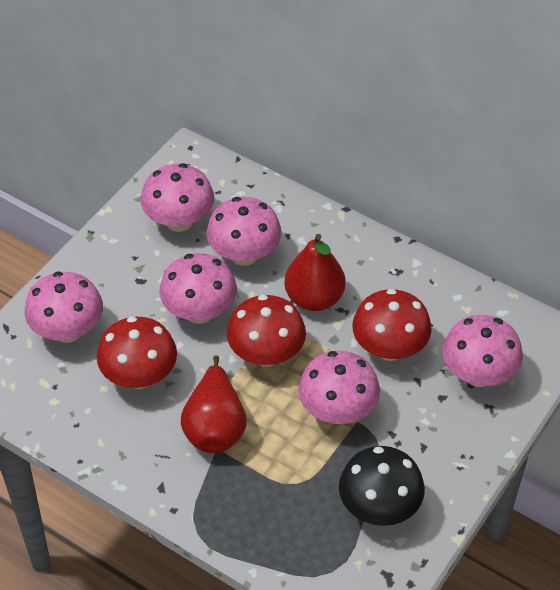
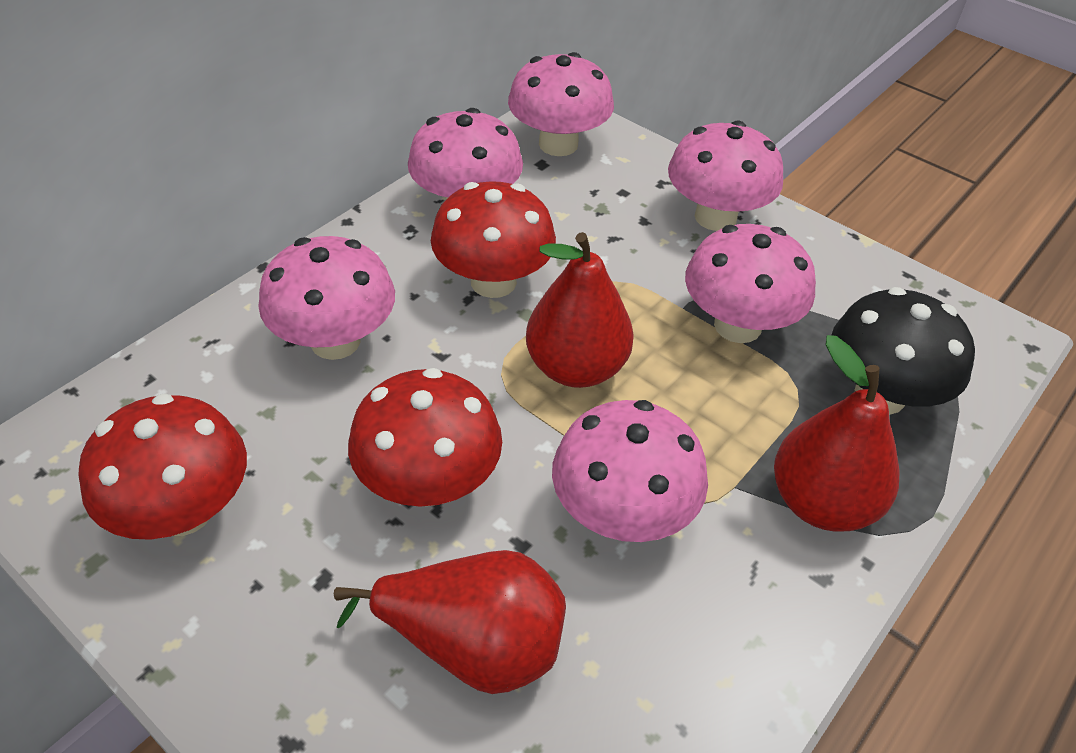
red pear: 2 -> 3

